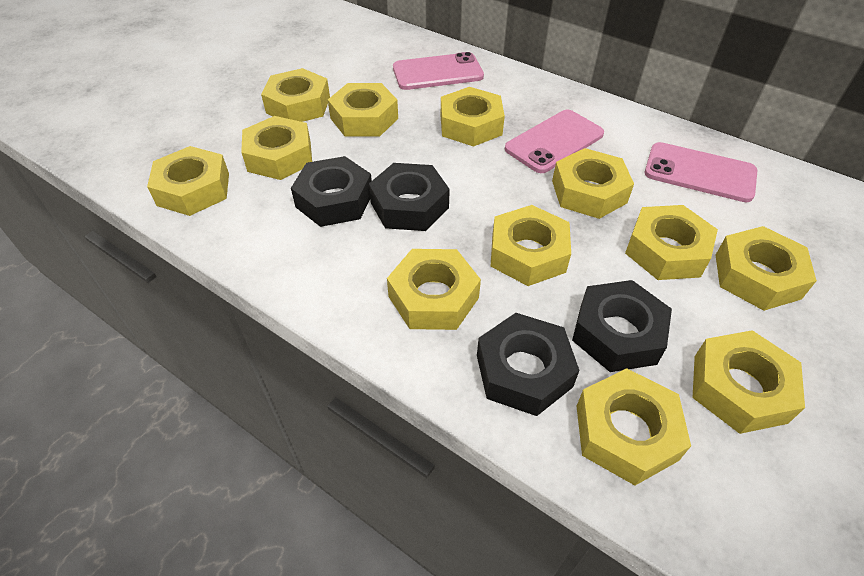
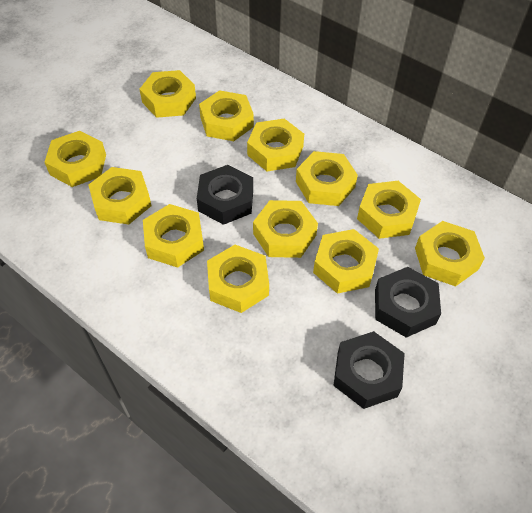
black nut: 4 -> 3
pink phone: 3 -> 0

